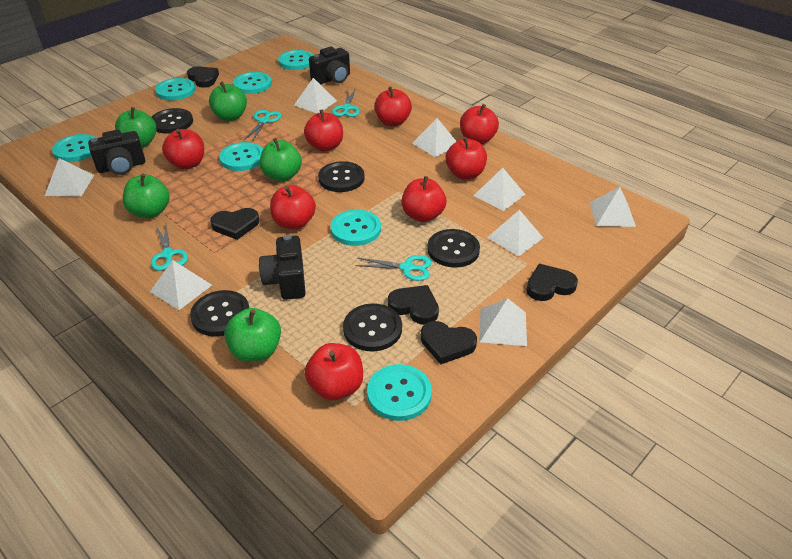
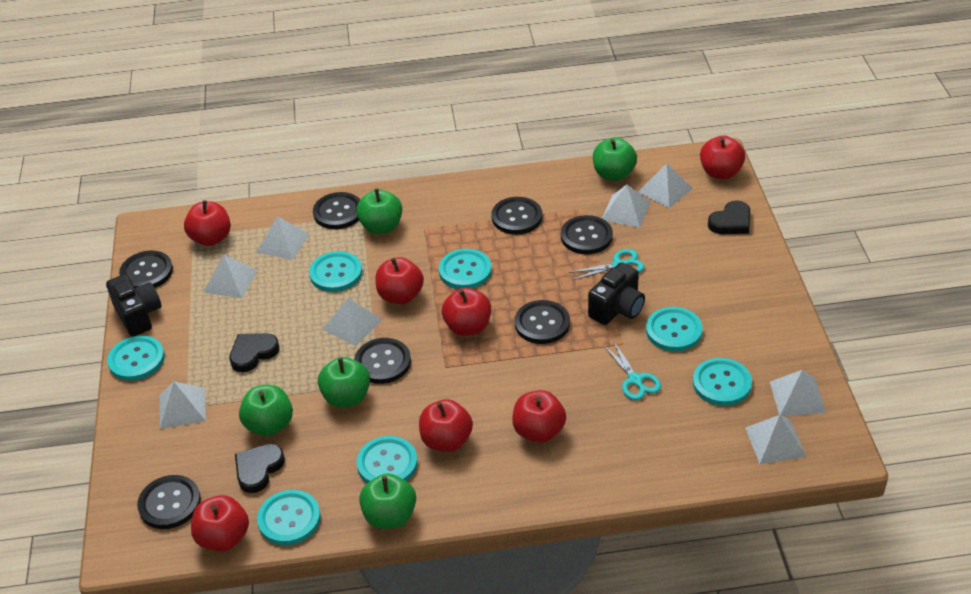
black button: 5 -> 7
black camera: 3 -> 2
black heart: 5 -> 3
red apple: 8 -> 7
turquoise scissors: 4 -> 2

